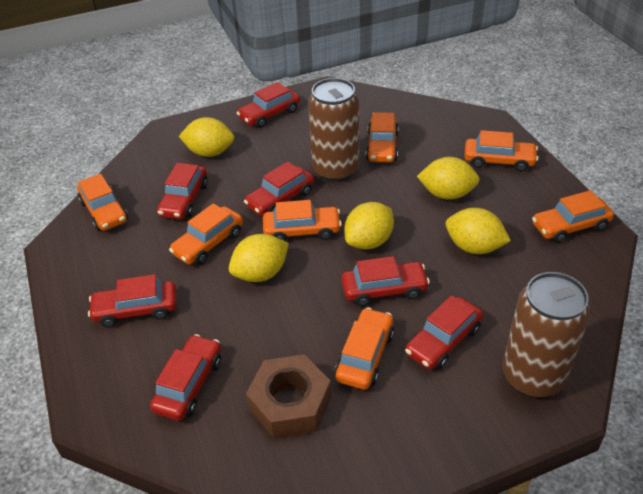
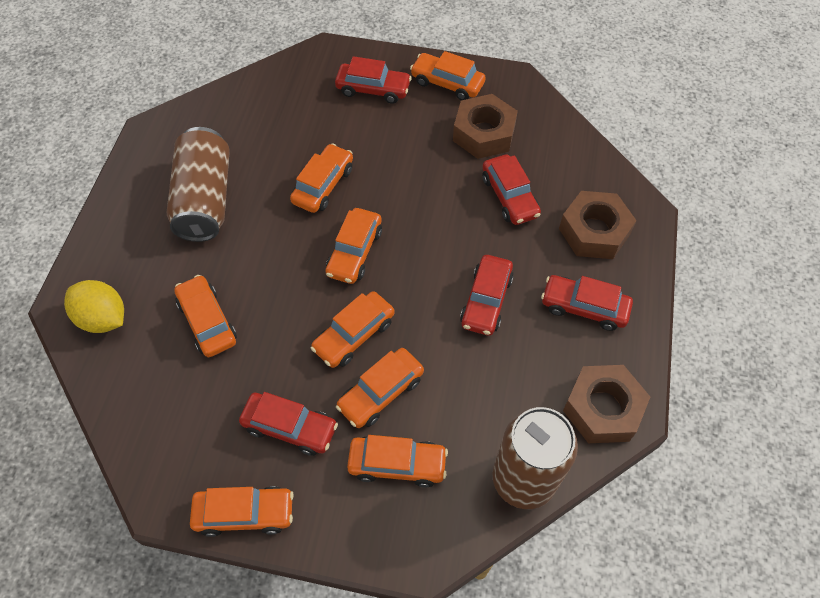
brown nut: 1 -> 3
orange car: 7 -> 8
red car: 7 -> 5
yellow lemon: 5 -> 1

